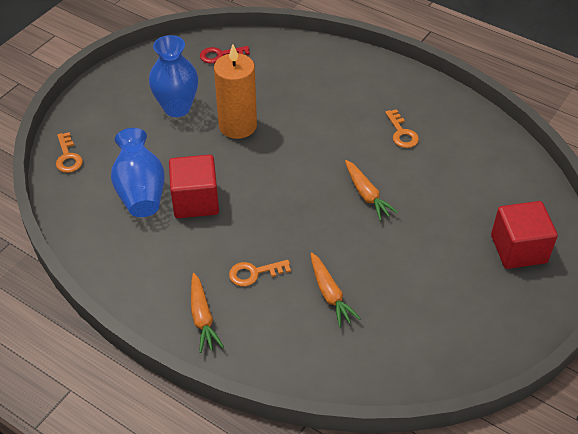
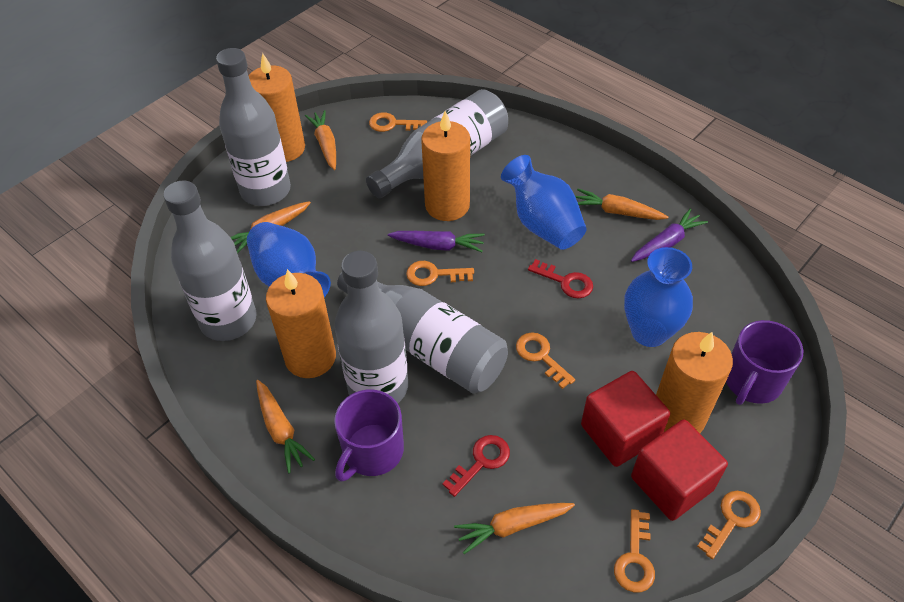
blue vase: 2 -> 3
grey bottle: 0 -> 5
orange candle: 1 -> 4
orange carrot: 3 -> 5
orange key: 3 -> 5
purple carrot: 0 -> 2
purple mug: 0 -> 2
red key: 1 -> 2

